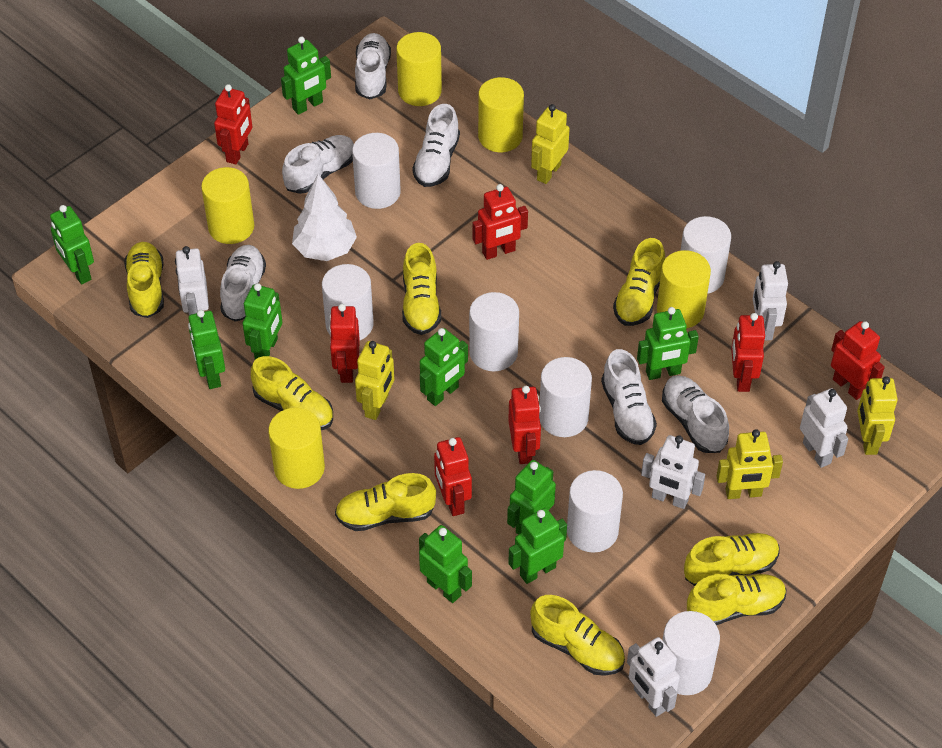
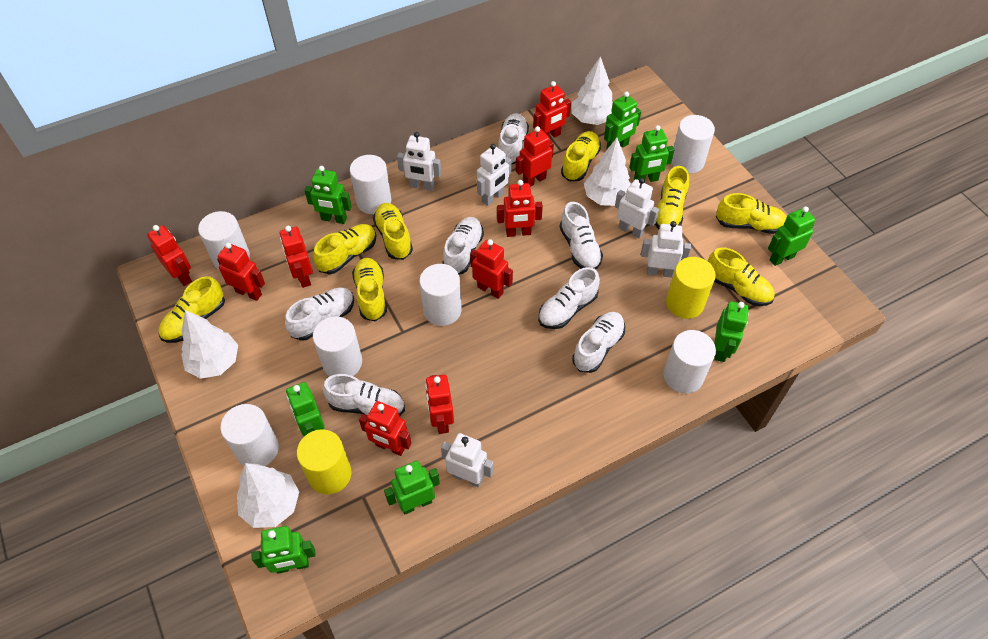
green robot: 9 -> 8
red robot: 7 -> 9
white shoe: 6 -> 7
white tree: 1 -> 4
yellow cylinder: 5 -> 2
yellow robot: 4 -> 0

